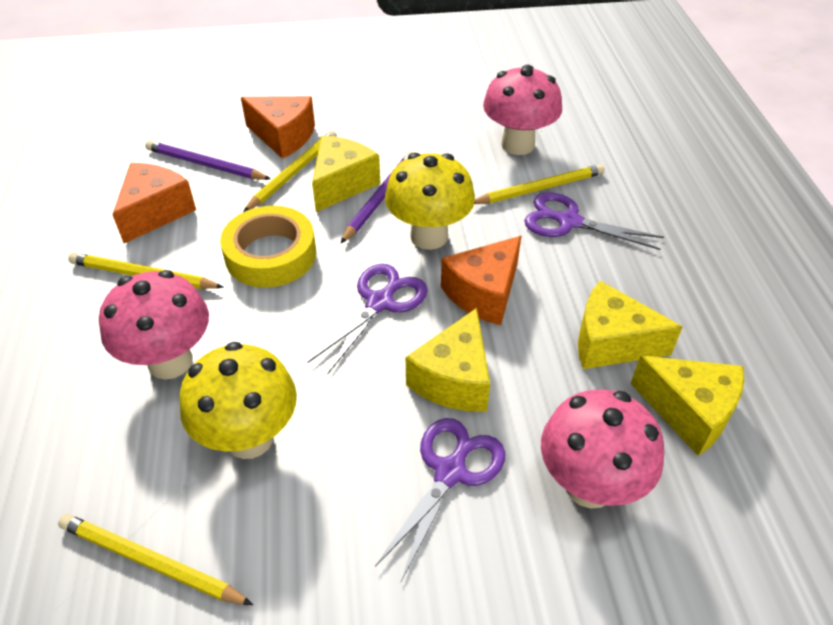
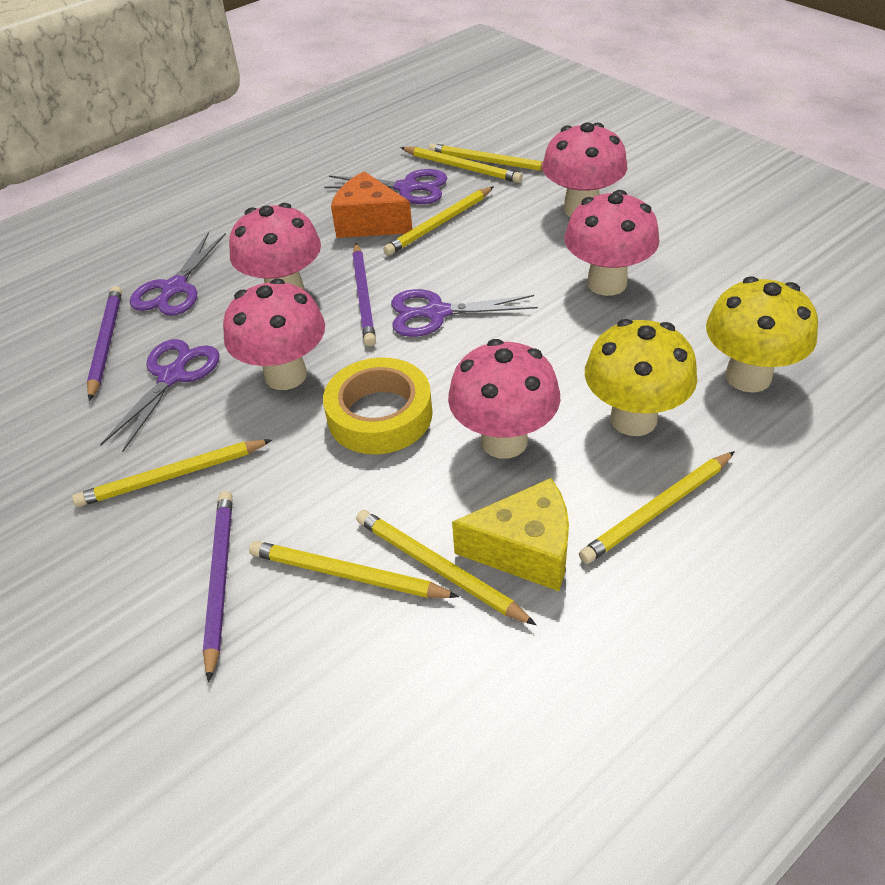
orange cheese: 3 -> 1
pink mushroom: 3 -> 5
purple pencil: 2 -> 3
purple scissors: 3 -> 4
yellow cheese: 4 -> 1
yellow pencil: 4 -> 7

